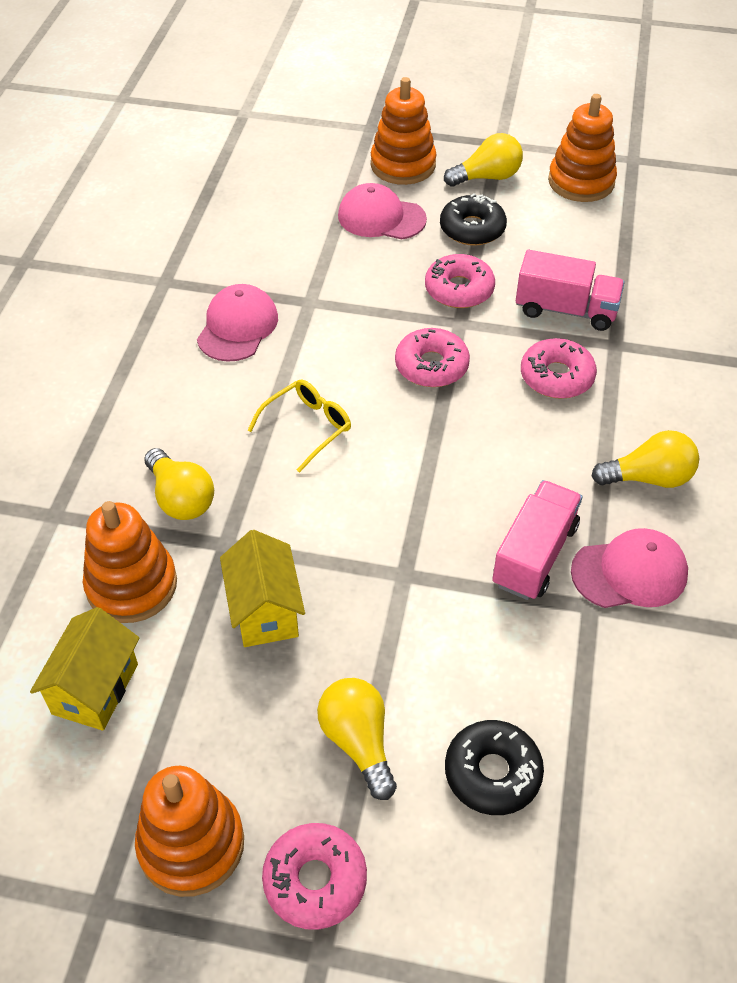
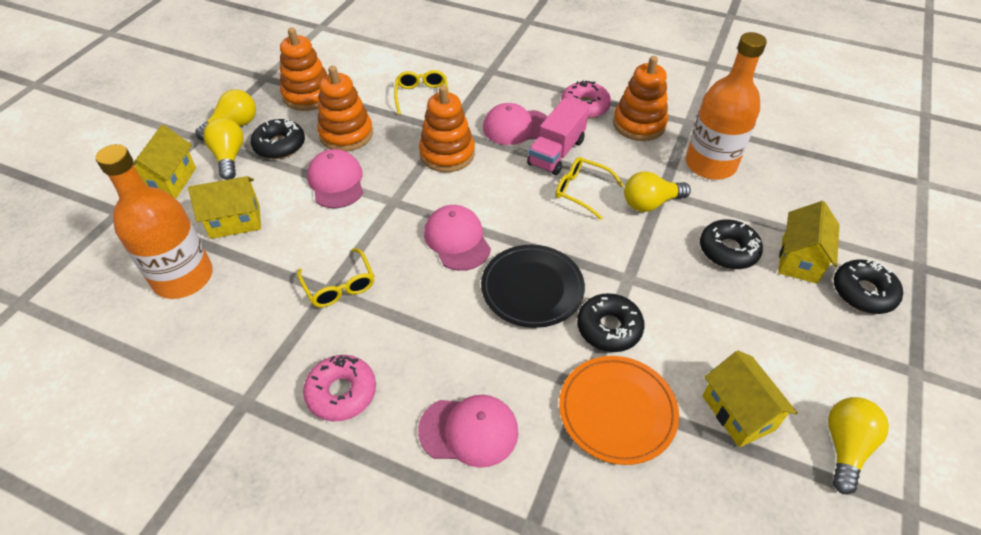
black donut: 2 -> 4
black plate: 0 -> 1
orange bottle: 0 -> 2
orange plate: 0 -> 1
pink cap: 3 -> 4
pink donut: 4 -> 2
pink truck: 2 -> 1
yellow glasses: 1 -> 3
yellow house: 2 -> 4

